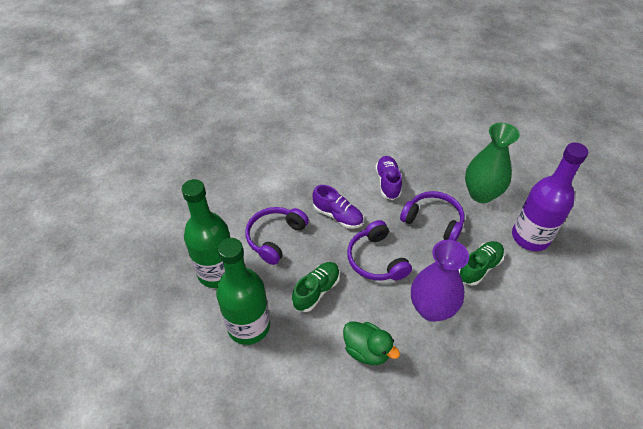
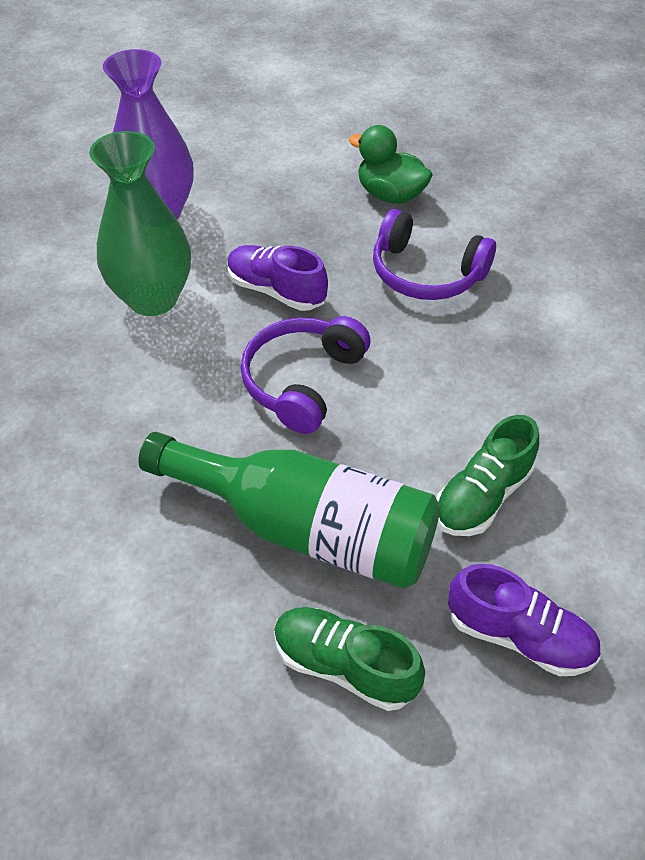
green bottle: 2 -> 1
purple bottle: 1 -> 0
purple headphones: 3 -> 2

